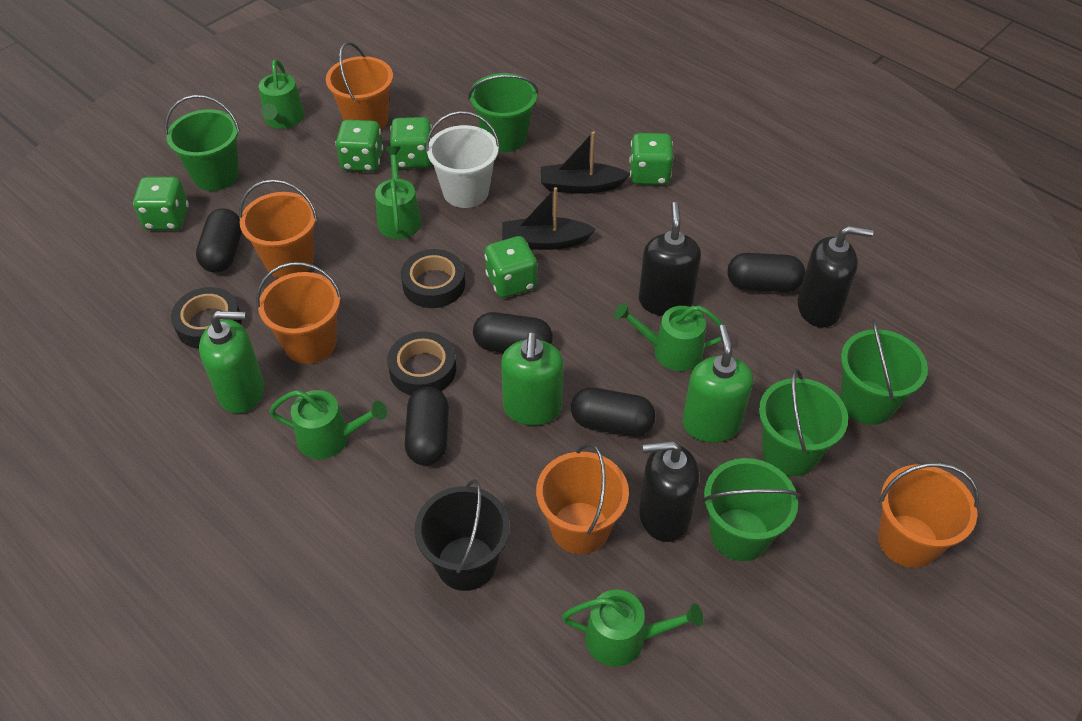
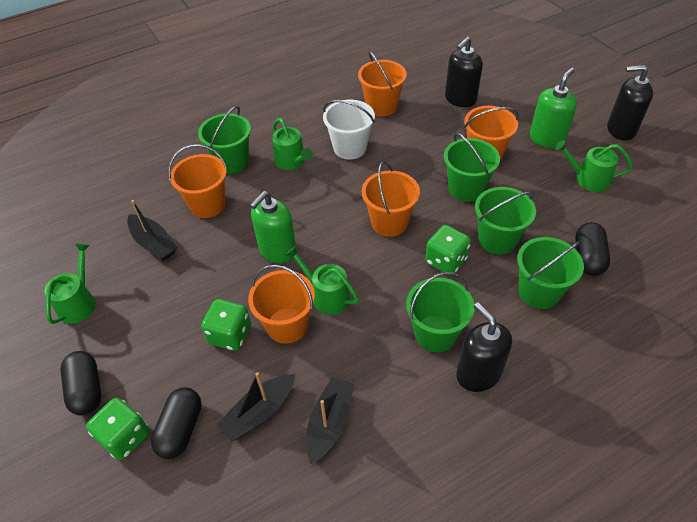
black boat: 2 -> 3
black bucket: 1 -> 0
black capsule: 5 -> 3
black tape: 3 -> 0
green dice: 5 -> 3
green soap dispenser: 3 -> 2
green watering can: 5 -> 4

